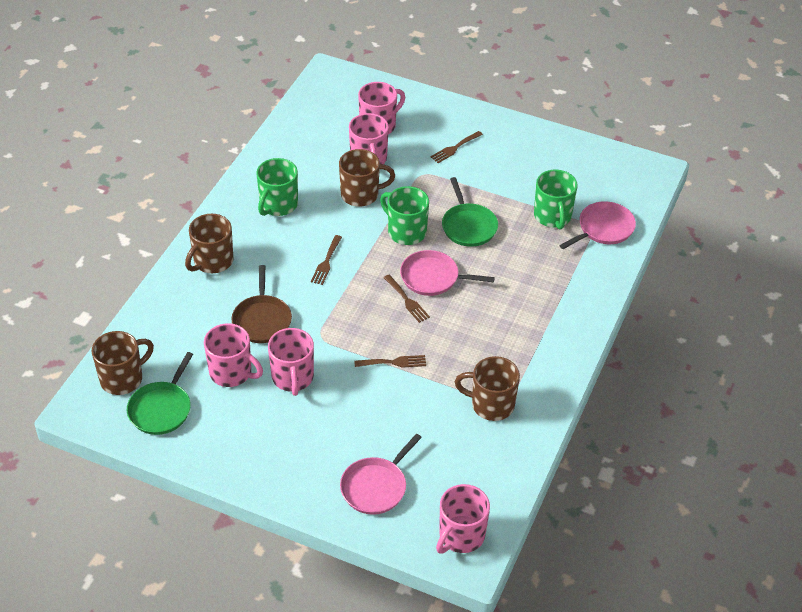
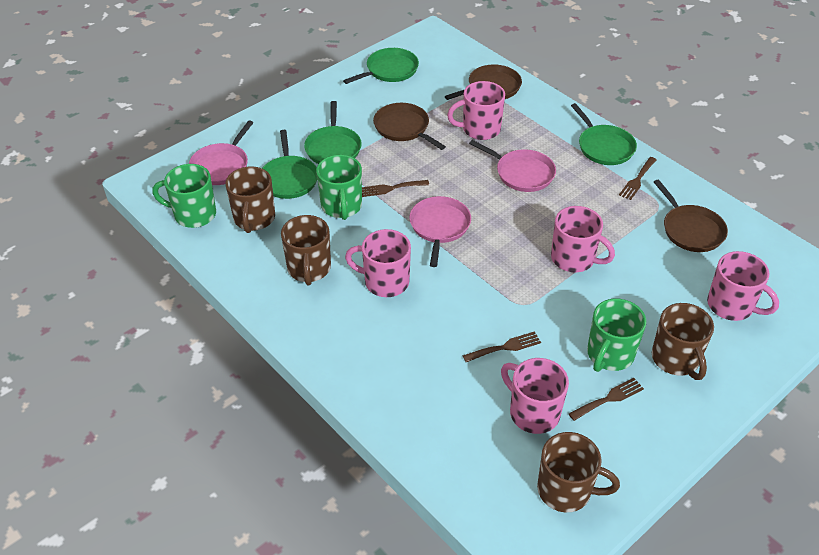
brown pan: 1 -> 3
green pan: 2 -> 4

